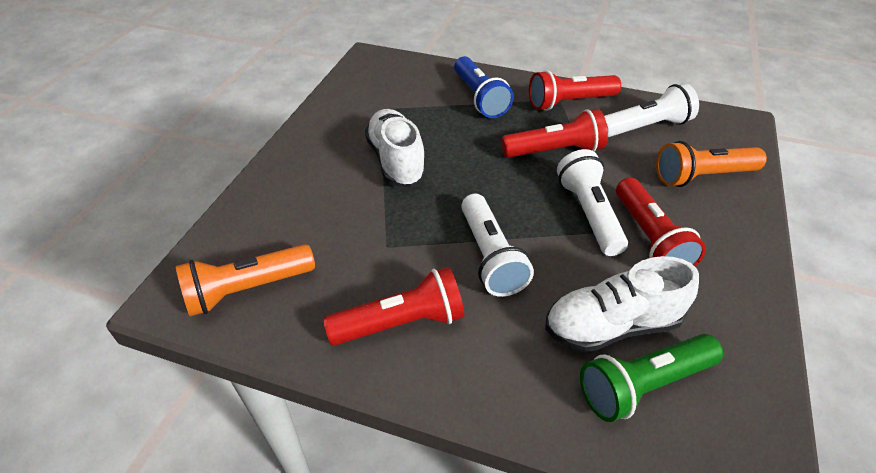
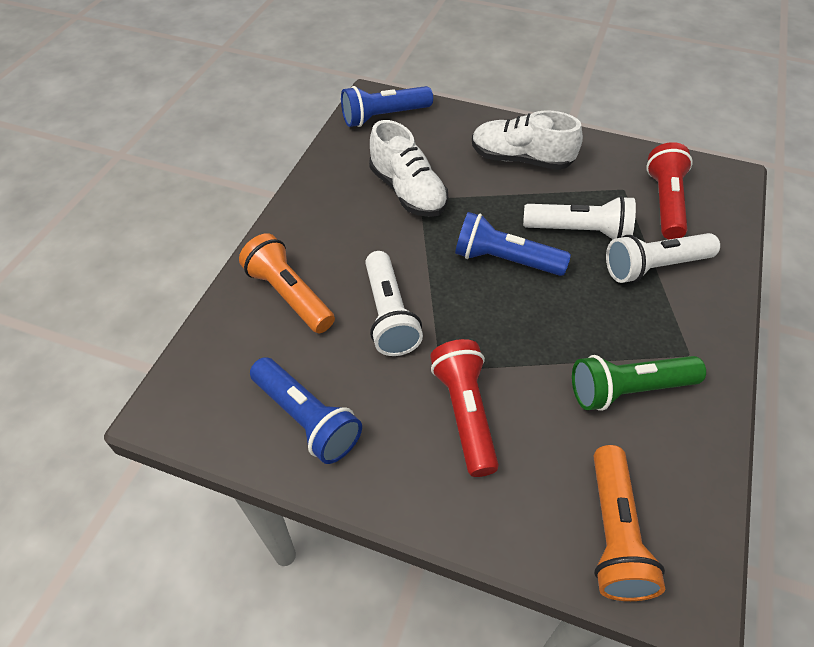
blue flashlight: 1 -> 3
red flashlight: 4 -> 2

